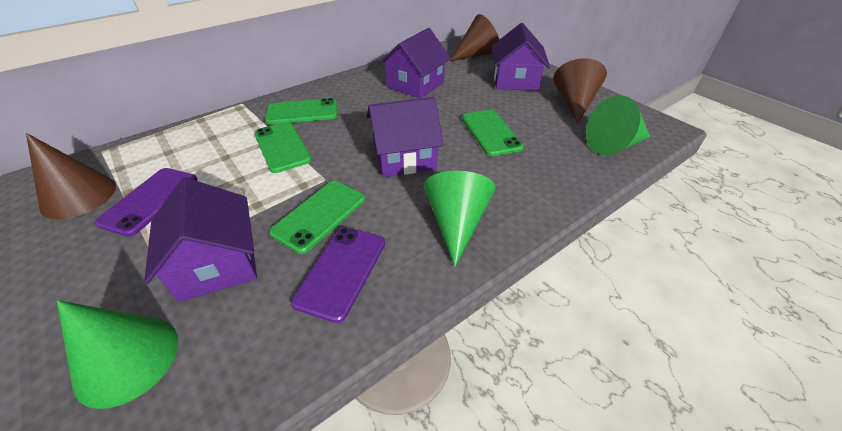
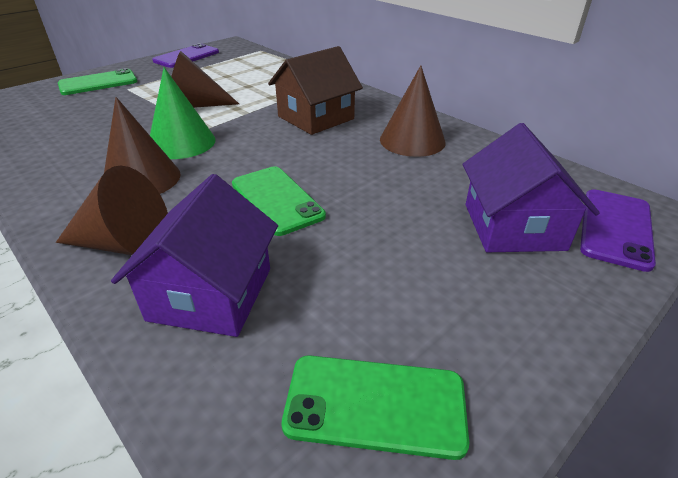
brown cone: 3 -> 4
brown house: 0 -> 1
green cone: 3 -> 1
green phone: 4 -> 3
purple house: 4 -> 2

